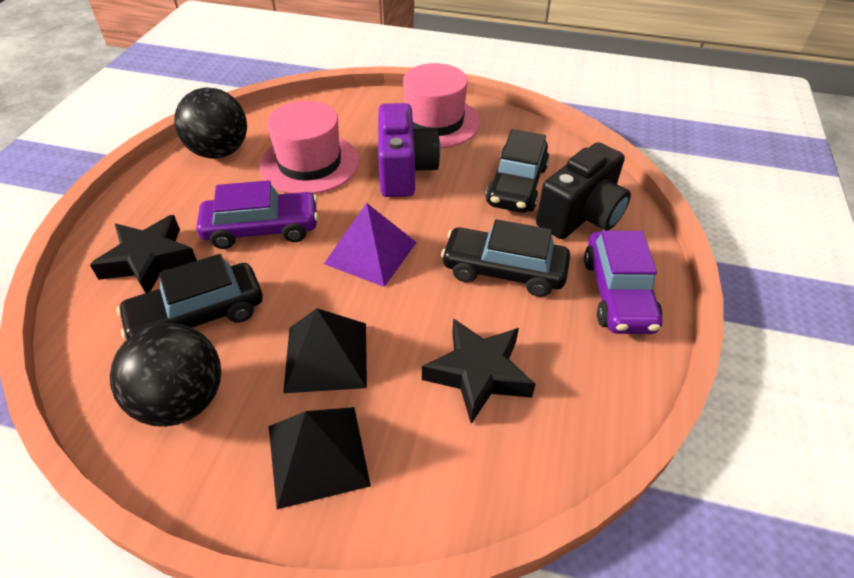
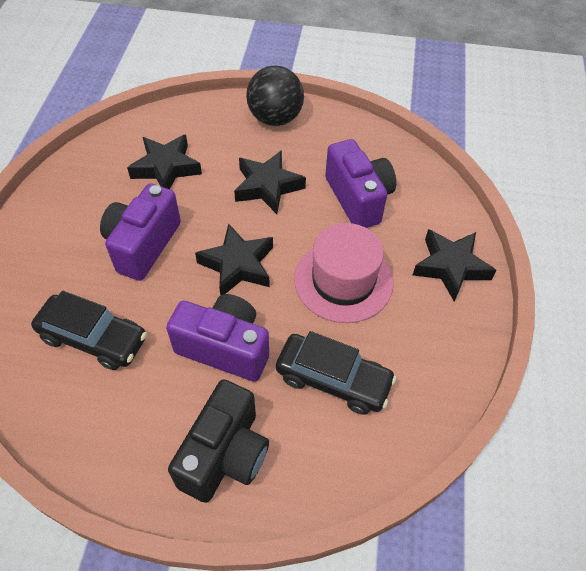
black ball: 2 -> 1
black car: 3 -> 2
black pyramid: 2 -> 0
black star: 2 -> 4
pink hat: 2 -> 1
purple camera: 1 -> 3
purple car: 2 -> 0
purple pyramid: 1 -> 0

